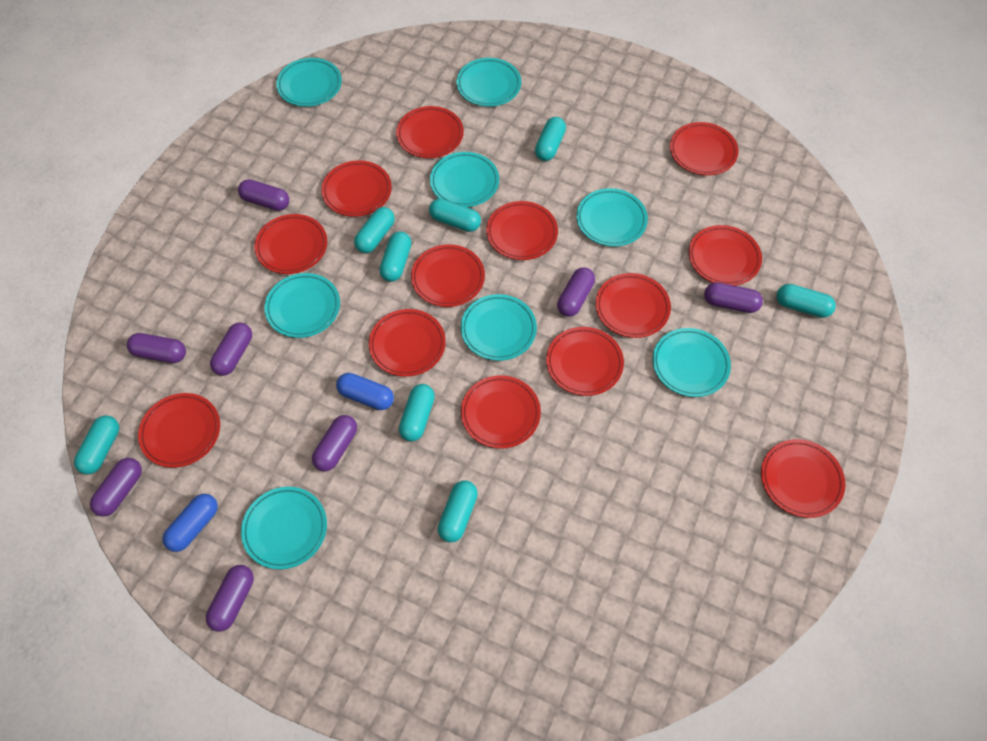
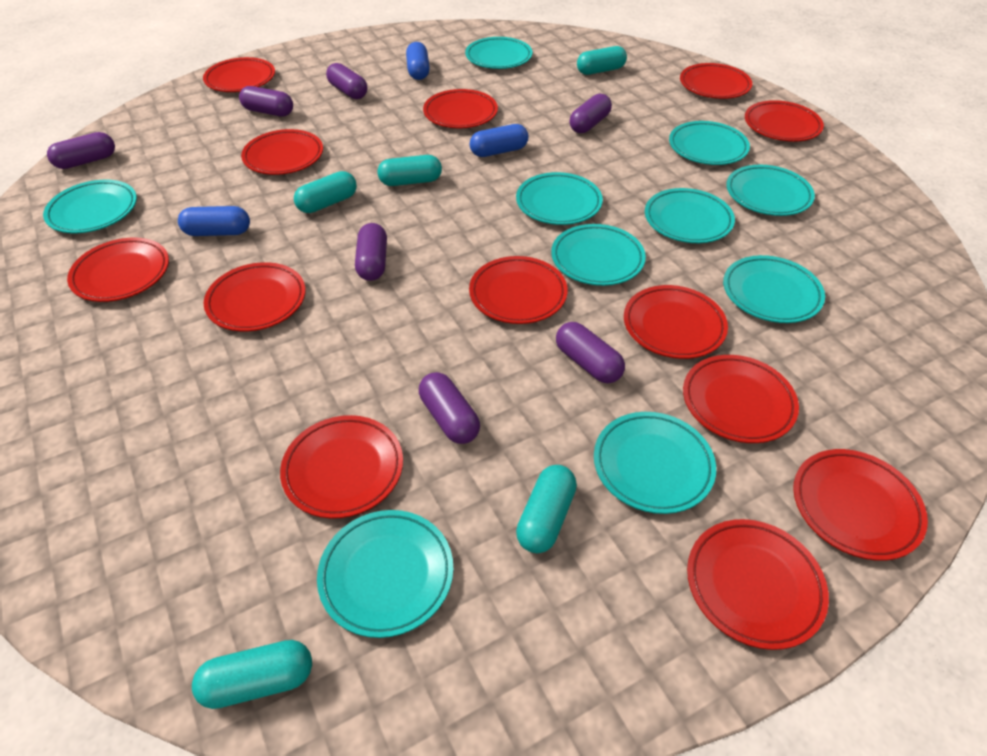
blue capsule: 2 -> 3
purple capsule: 8 -> 7
turquoise capsule: 8 -> 5
turquoise plate: 8 -> 10

